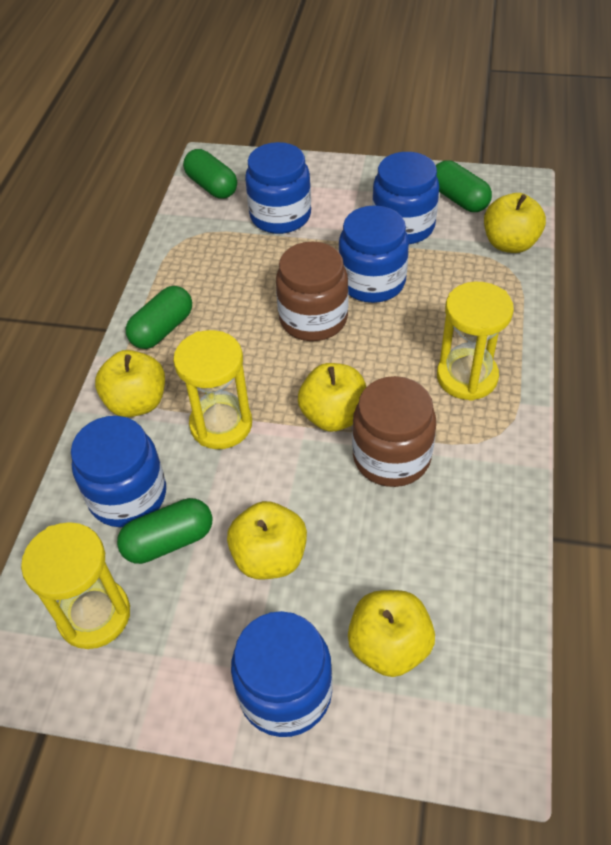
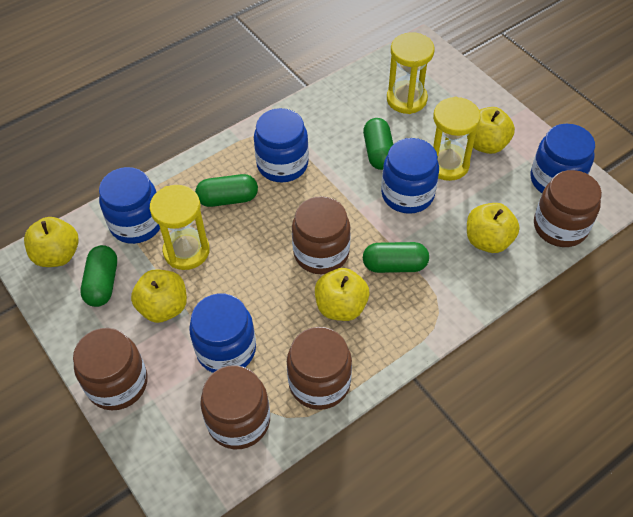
brown jar: 2 -> 5

